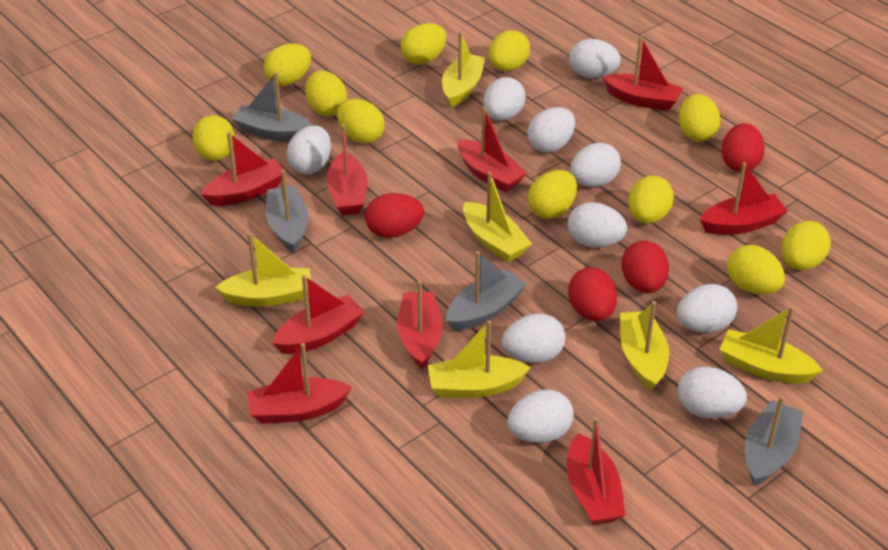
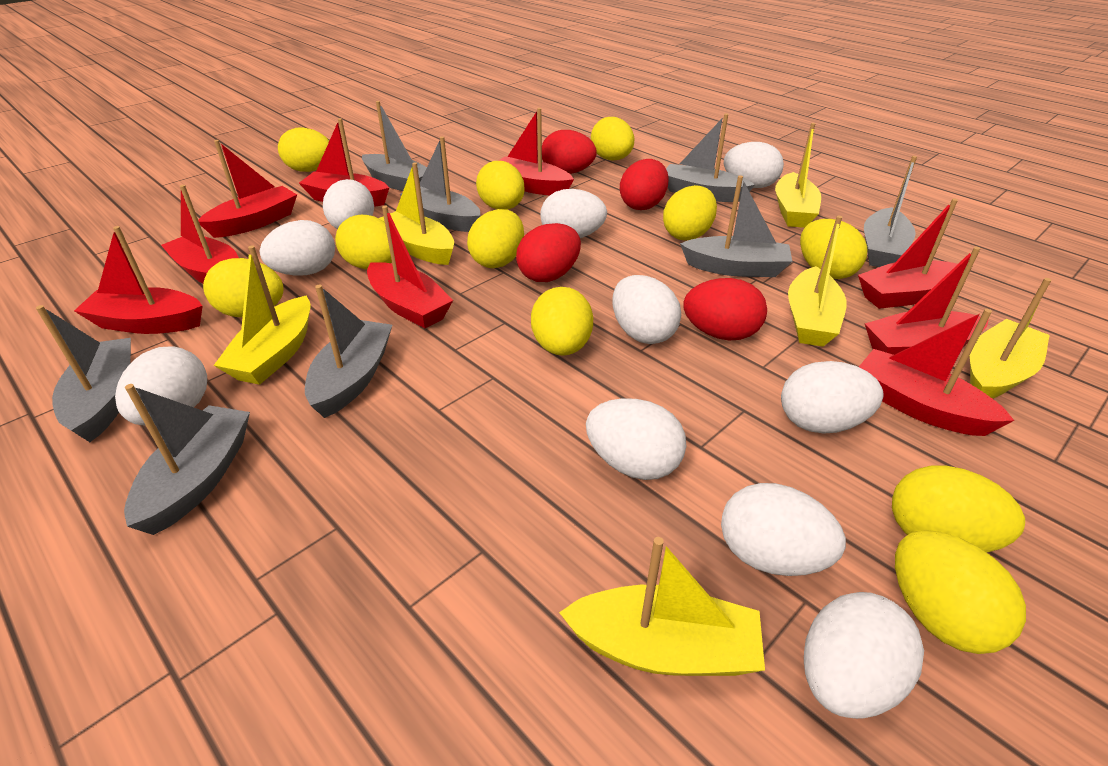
grey boat: 4 -> 8

